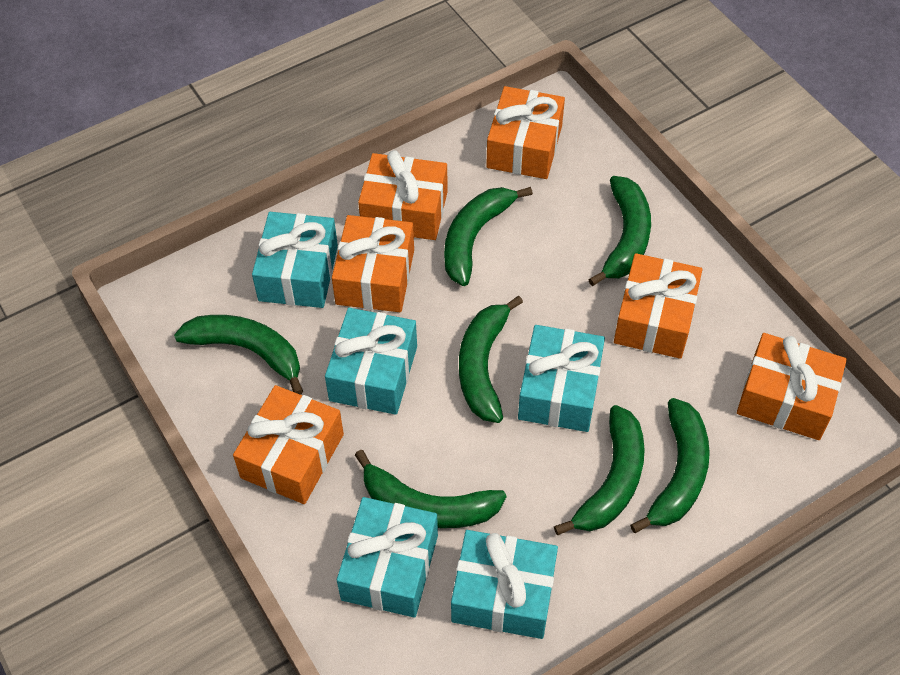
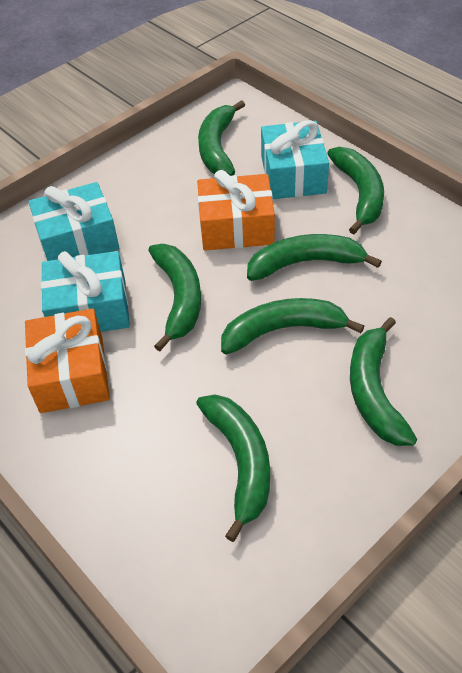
orange gift: 6 -> 2
turquoise gift: 5 -> 3

